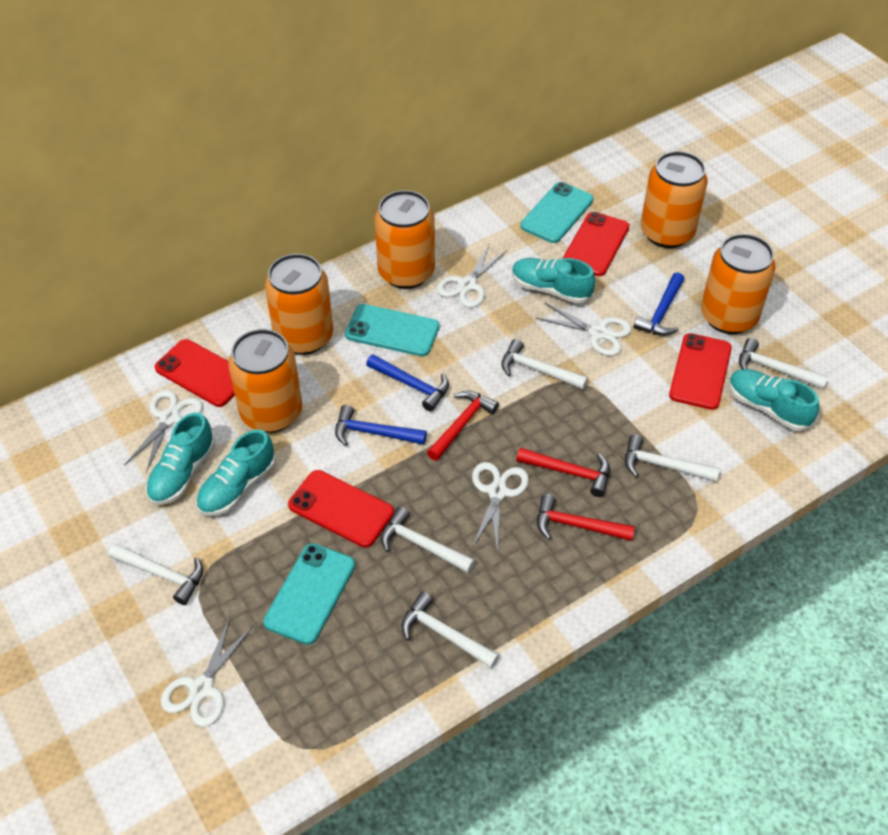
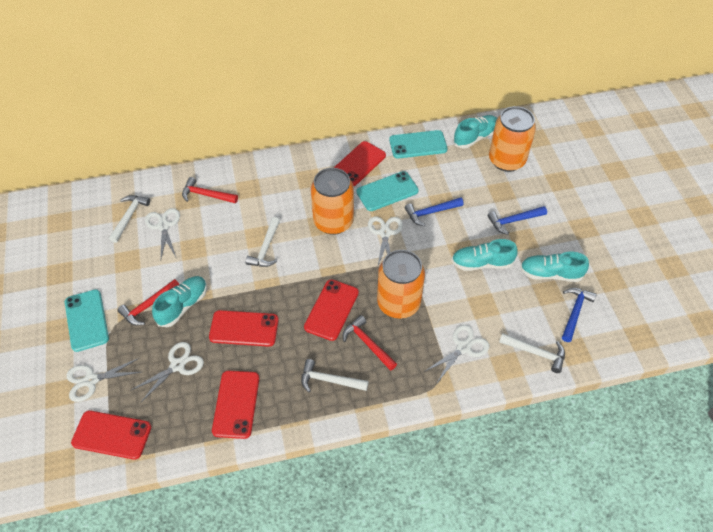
orange can: 5 -> 3
red phone: 4 -> 5
white hammer: 6 -> 4

